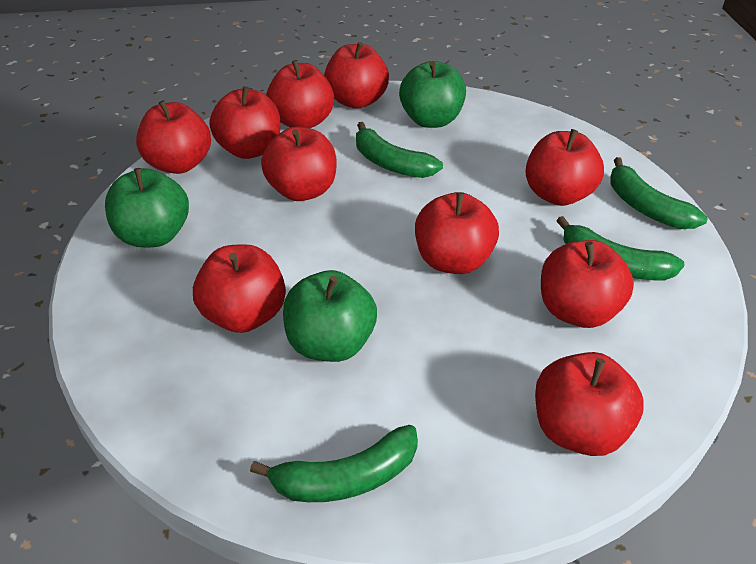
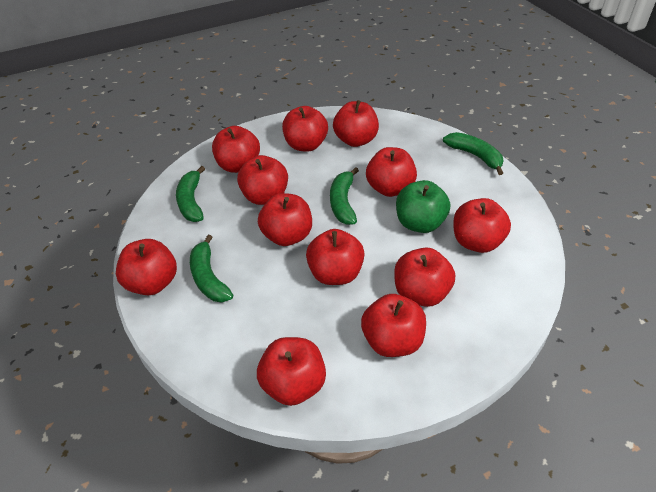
green apple: 3 -> 1
red apple: 10 -> 12

